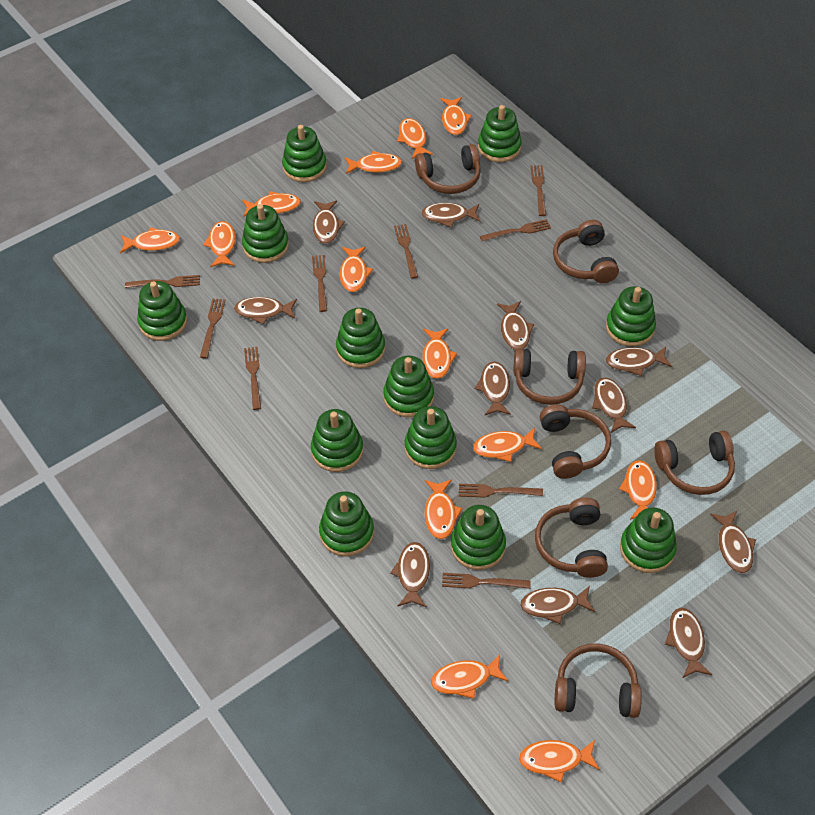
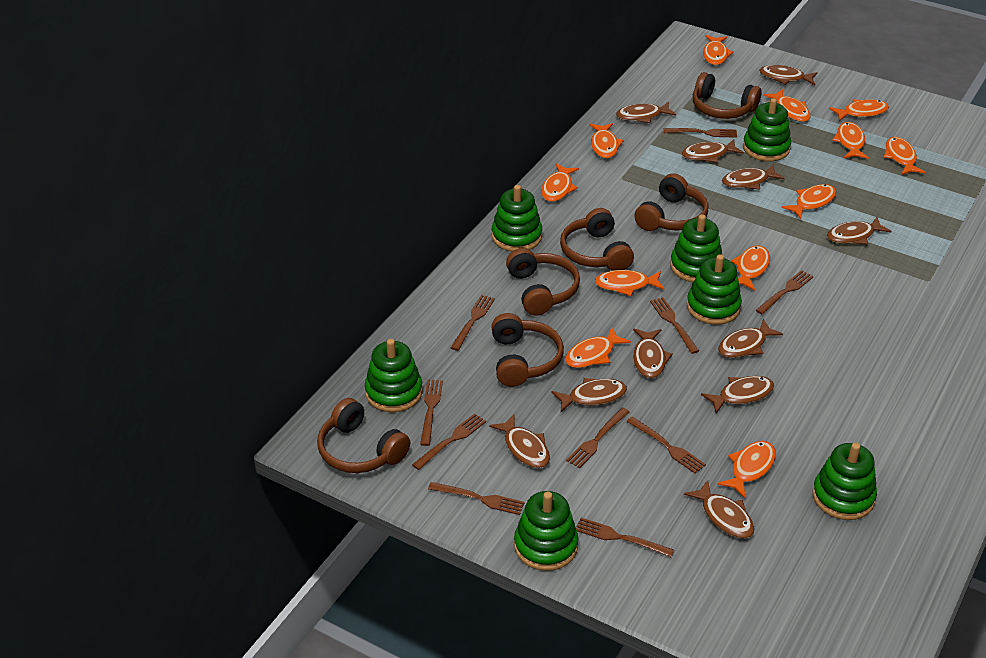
brown fork: 9 -> 10
brown headphones: 7 -> 6
green stacking toy: 12 -> 7
orange fish: 13 -> 12

